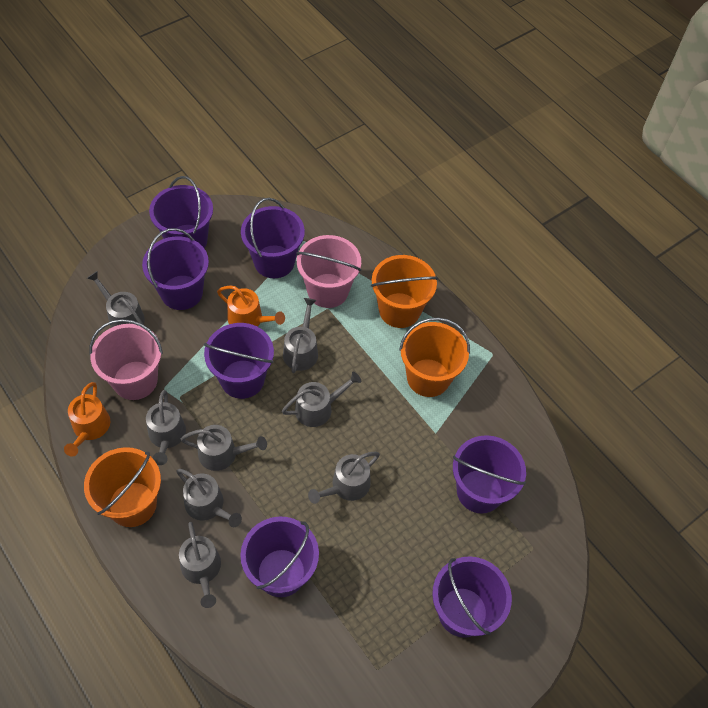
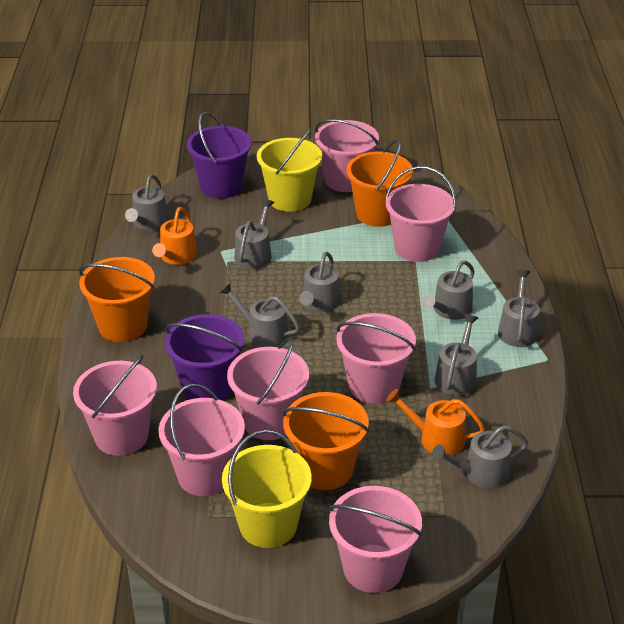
pink bucket: 2 -> 7
purple bucket: 7 -> 2
yellow bucket: 0 -> 2

